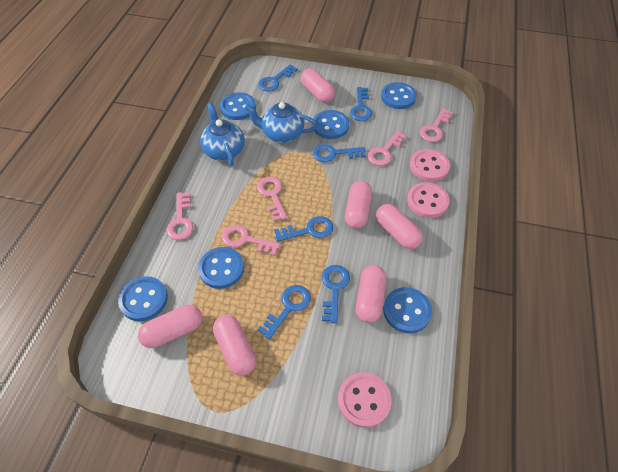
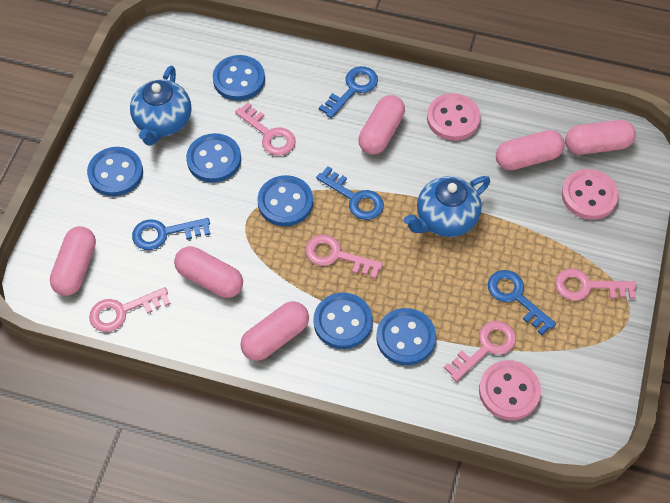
blue key: 6 -> 4

